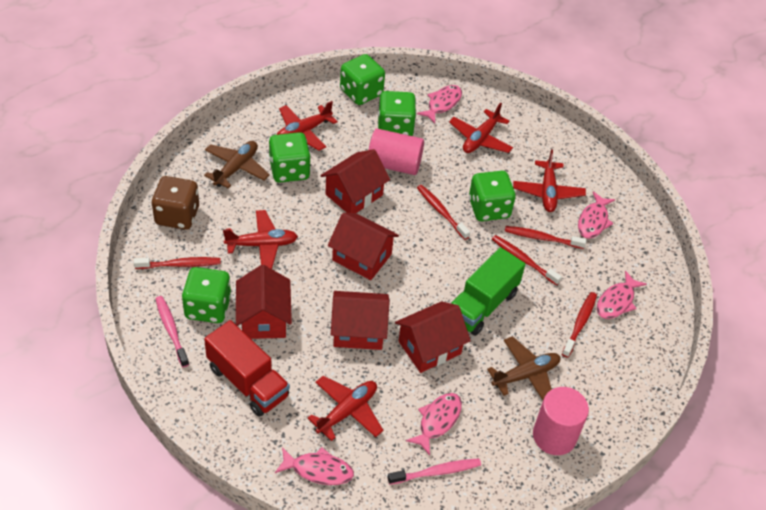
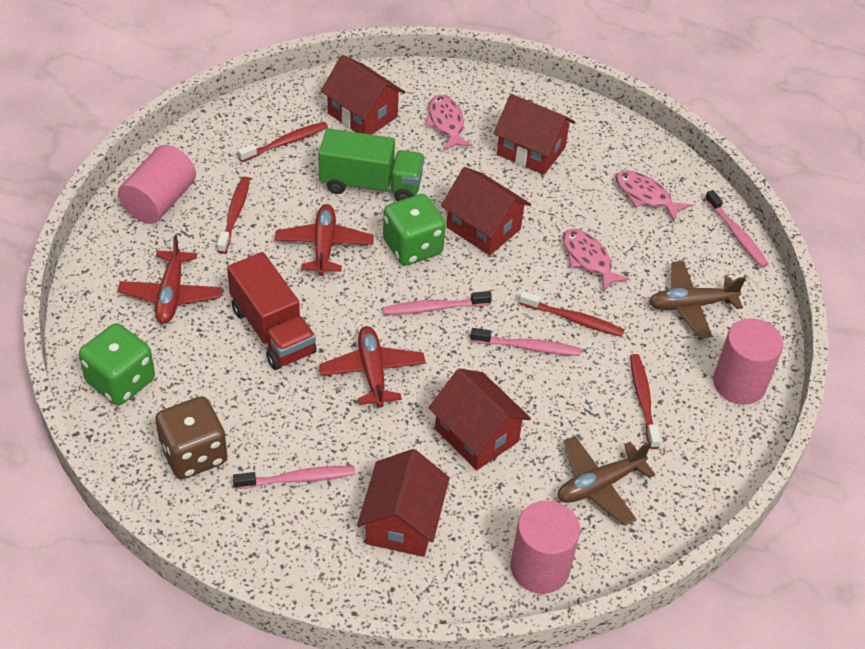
green dice: 5 -> 2
pink cylinder: 2 -> 3
pink fish: 5 -> 3
pink toothbrush: 2 -> 4
red plane: 5 -> 3
red toothbrush: 5 -> 4

